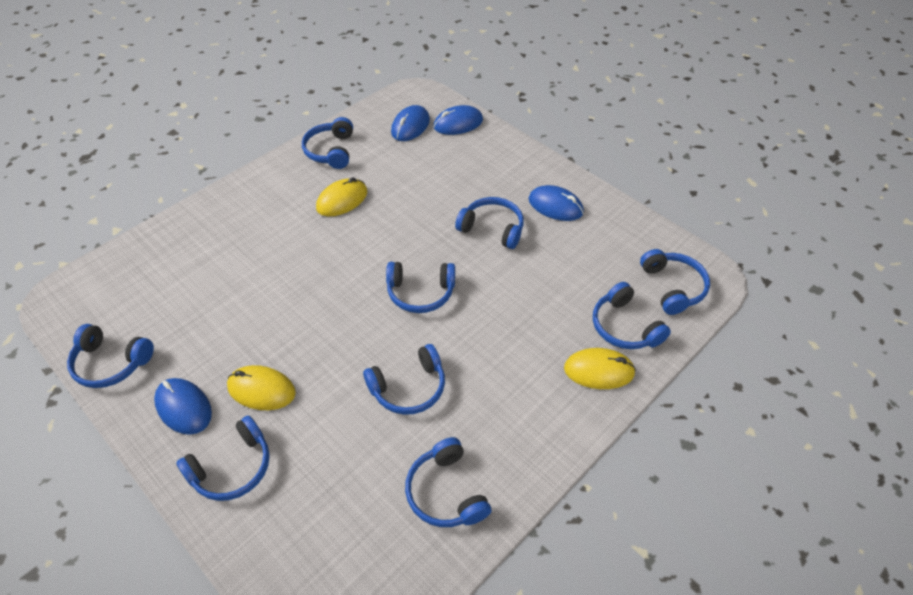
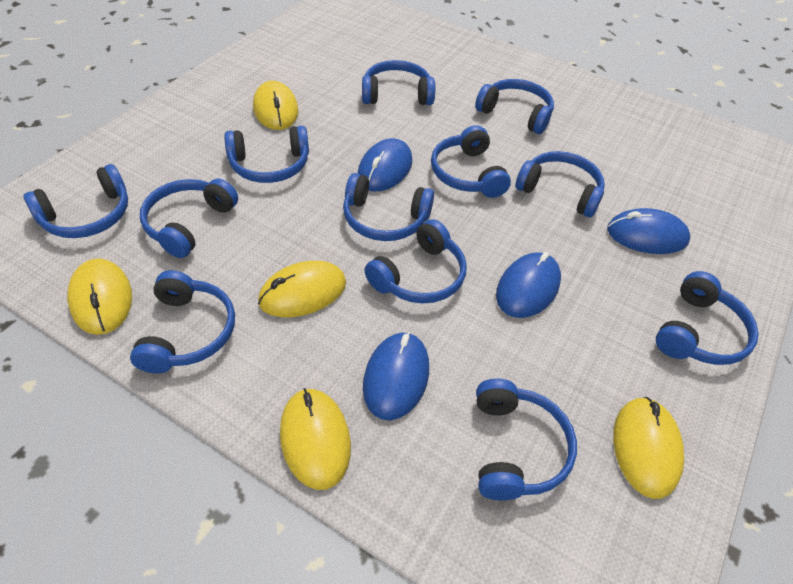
blue headphones: 9 -> 12
yellow mouse: 3 -> 5

